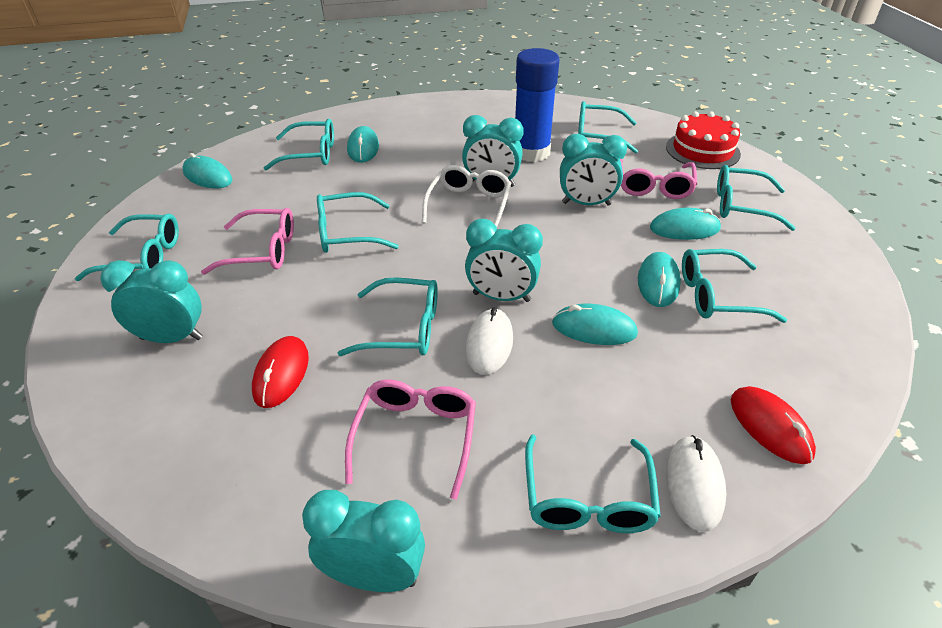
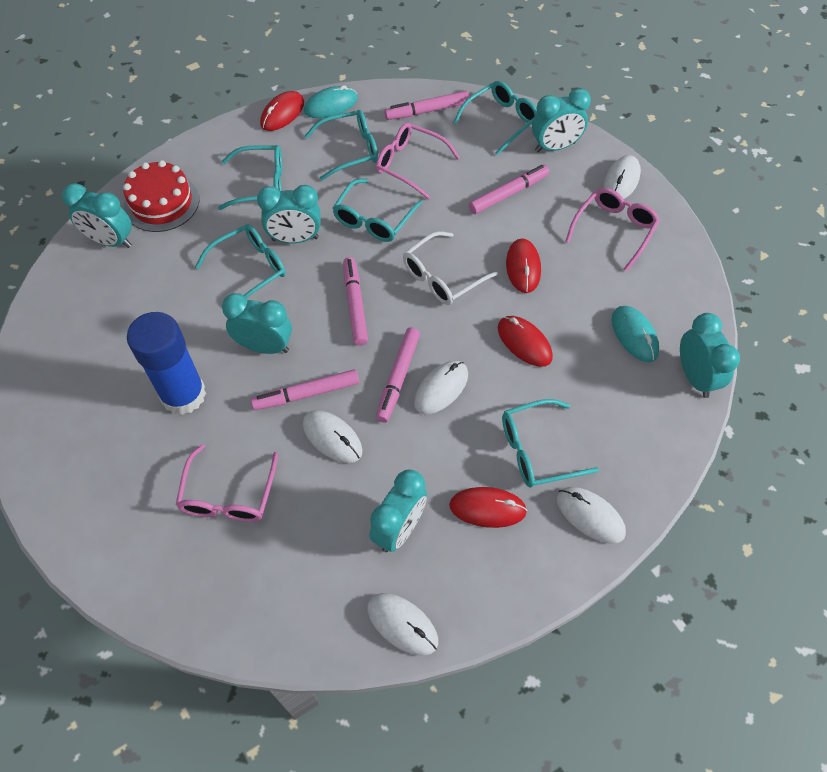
pink marker: 0 -> 5
red mouse: 2 -> 4
turquoise clock: 5 -> 6
turquoise glasses: 8 -> 6
turquoise mouse: 5 -> 2
white mouse: 2 -> 5

